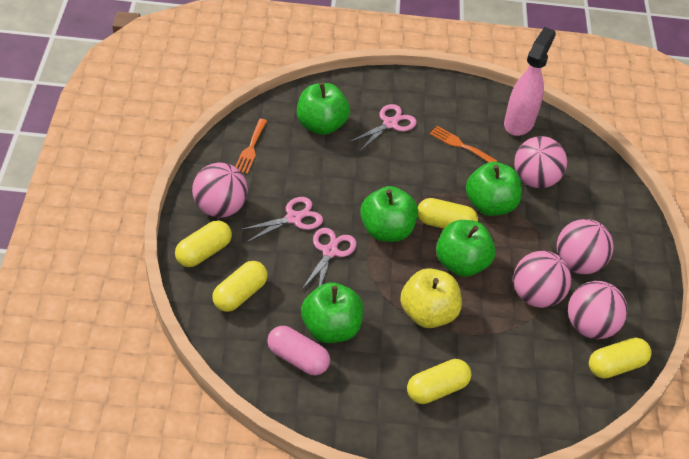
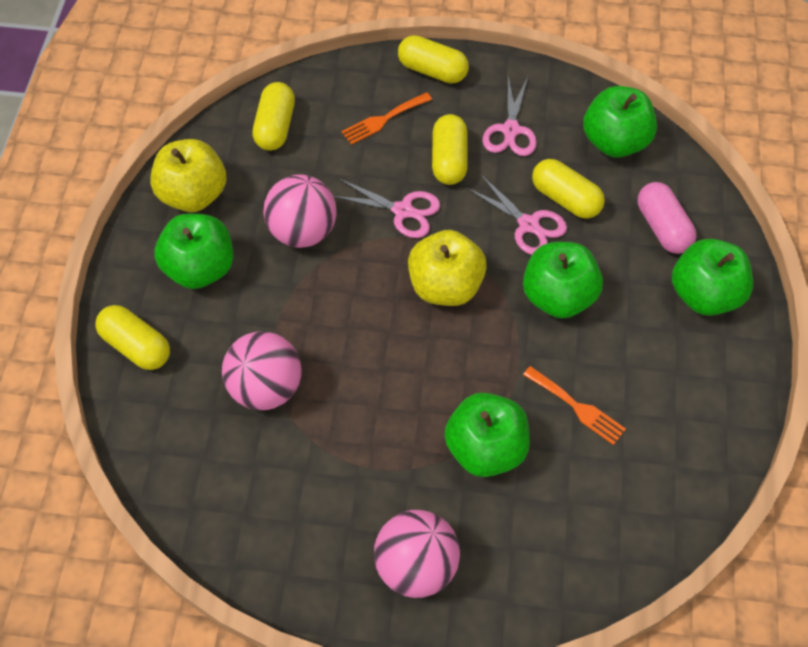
pink ball: 5 -> 3
pink spray bottle: 1 -> 0
yellow apple: 1 -> 2

